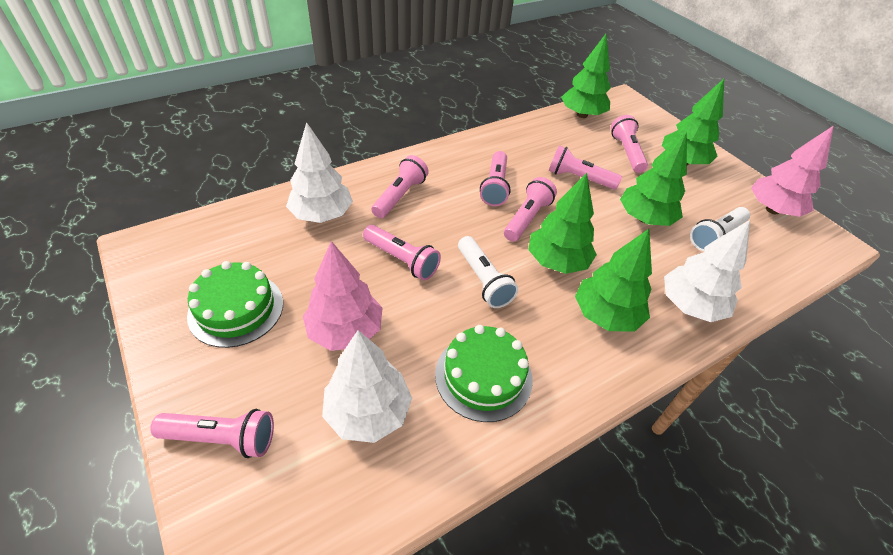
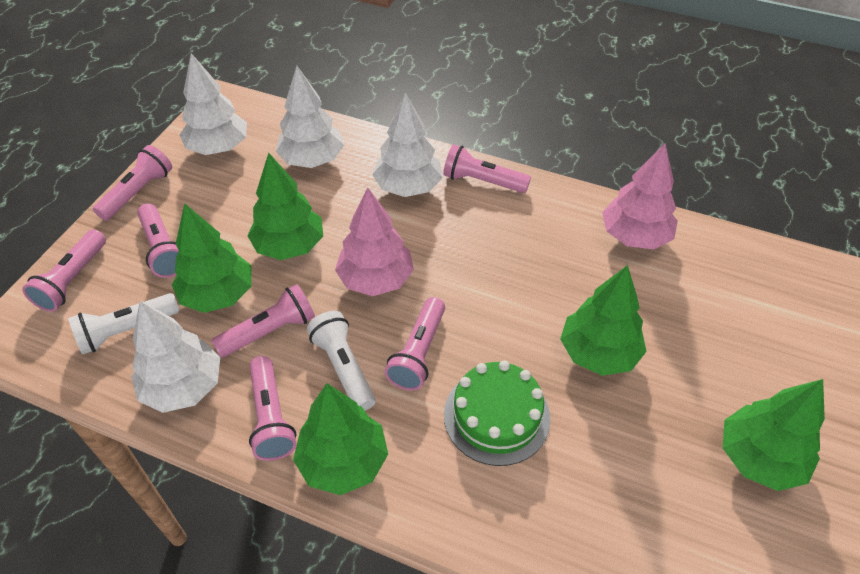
green cake: 2 -> 1
white tree: 3 -> 4

